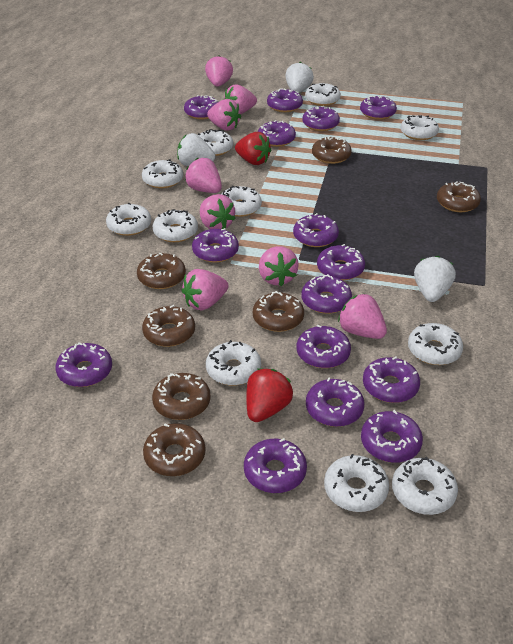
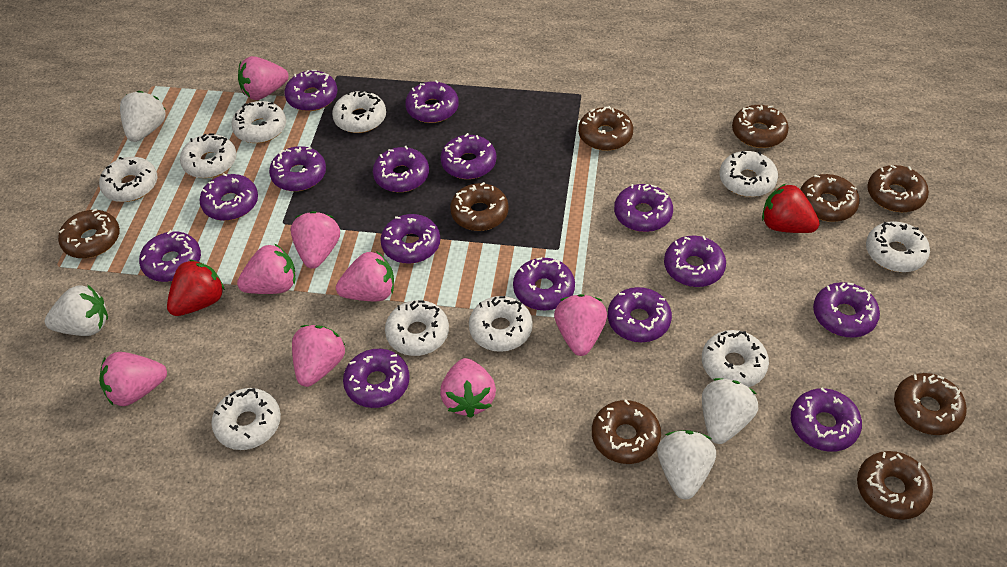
brown donut: 7 -> 9
white donut: 11 -> 10
white strawberry: 3 -> 4

